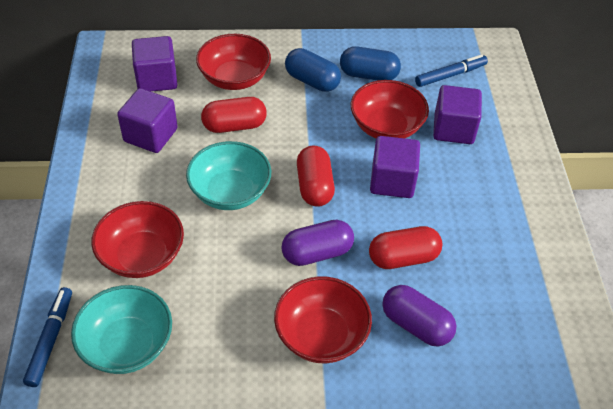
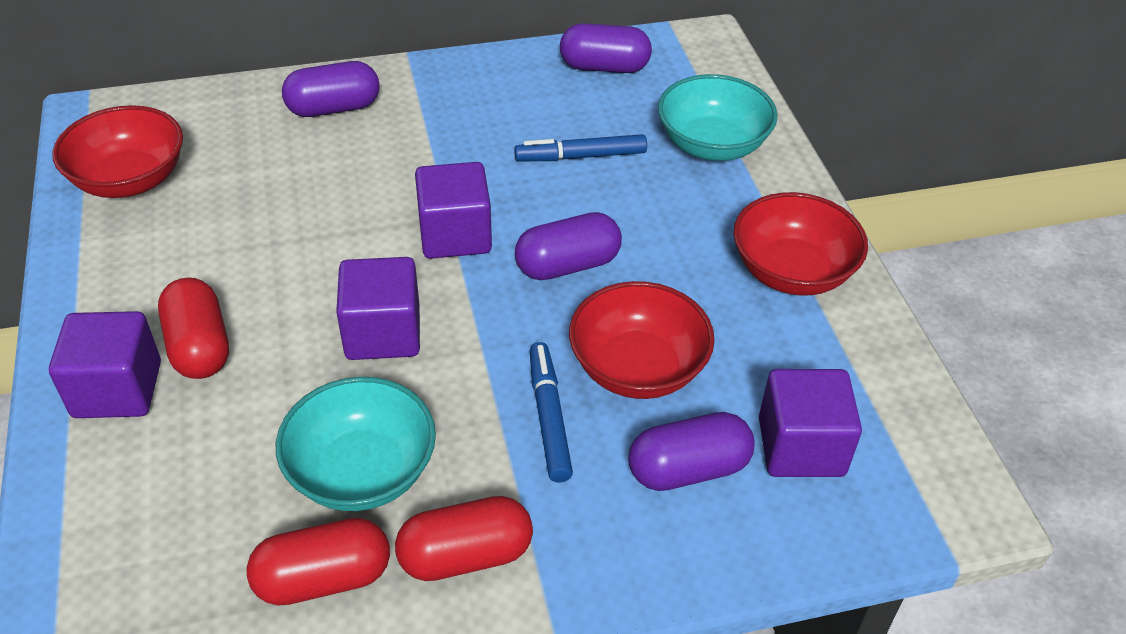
blue capsule: 2 -> 0
purple capsule: 2 -> 4
red bowl: 4 -> 3

